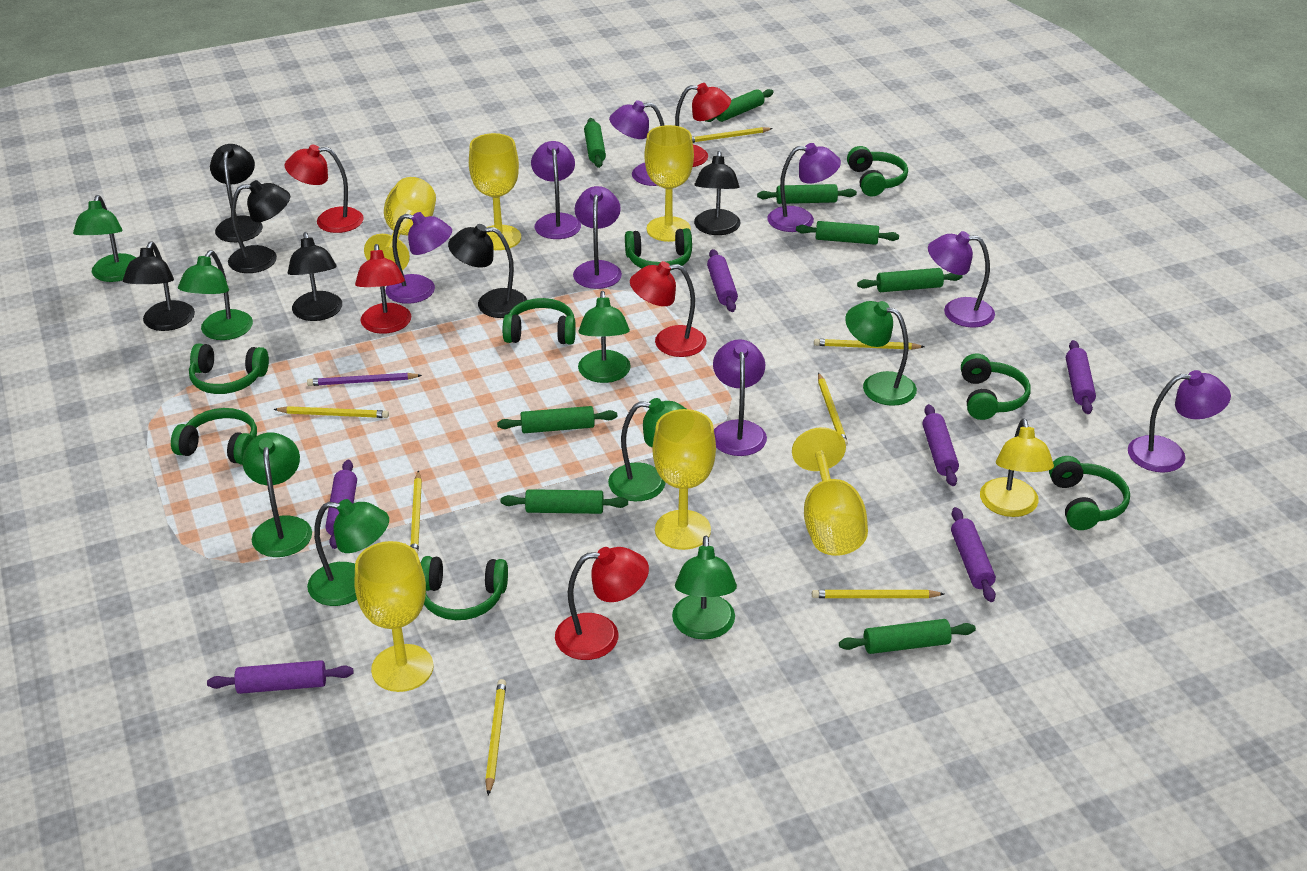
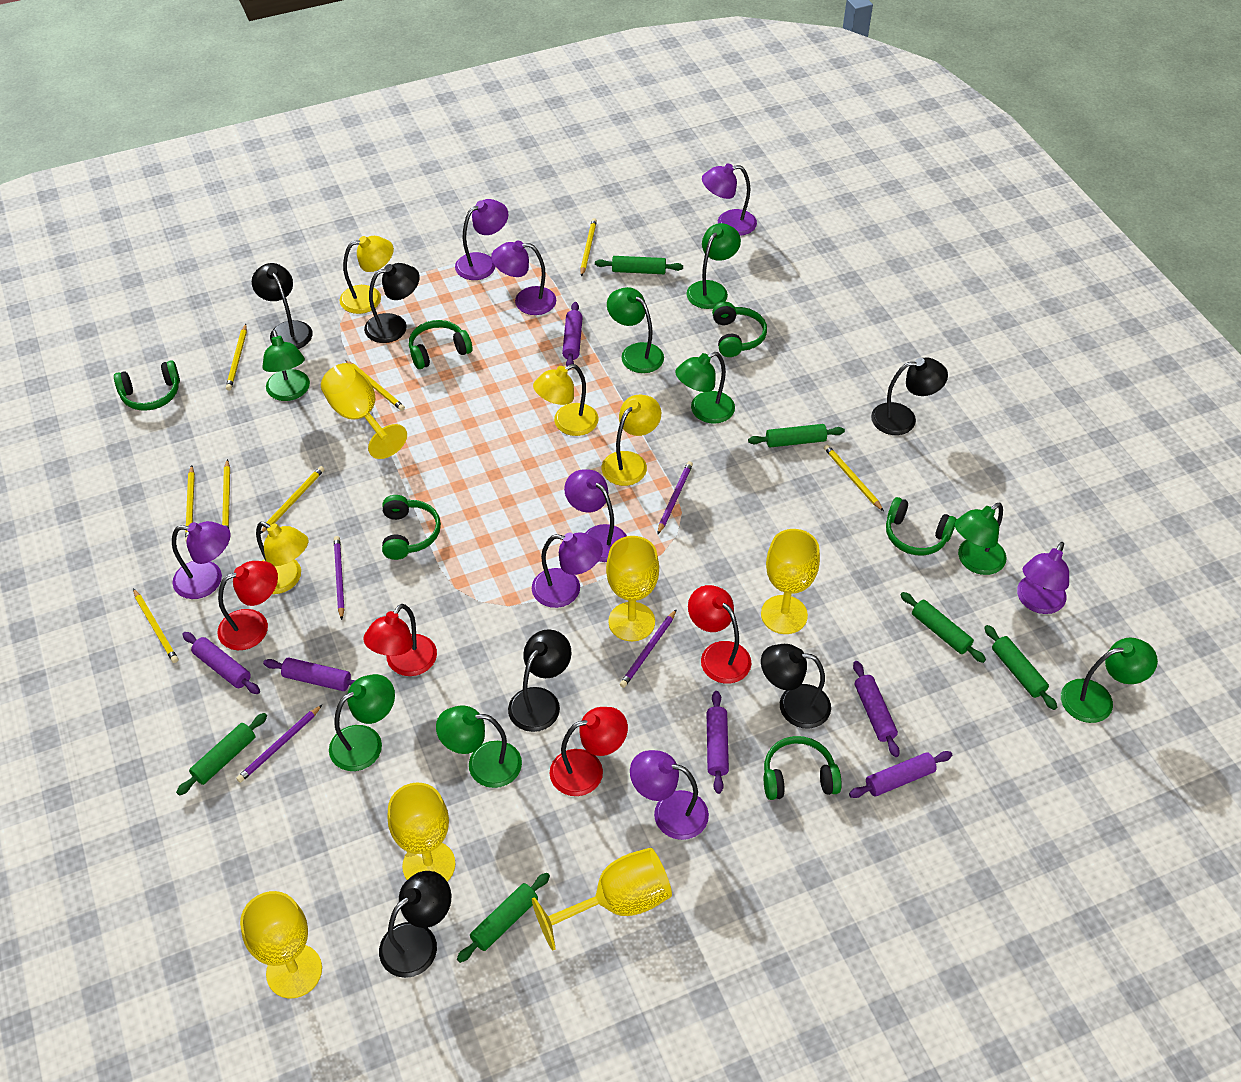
green headphones: 8 -> 6
green rolling pin: 8 -> 6
purple pencil: 1 -> 4
red lamp: 5 -> 4
yellow lamp: 1 -> 4
yellow pencil: 7 -> 8

